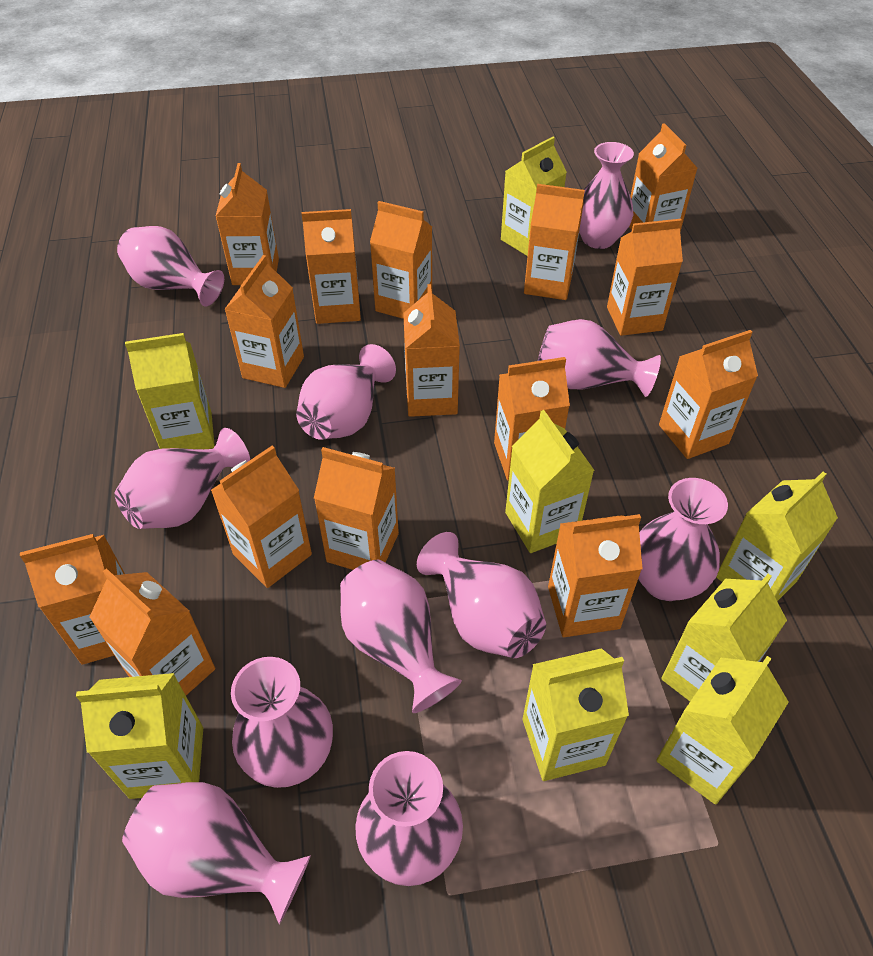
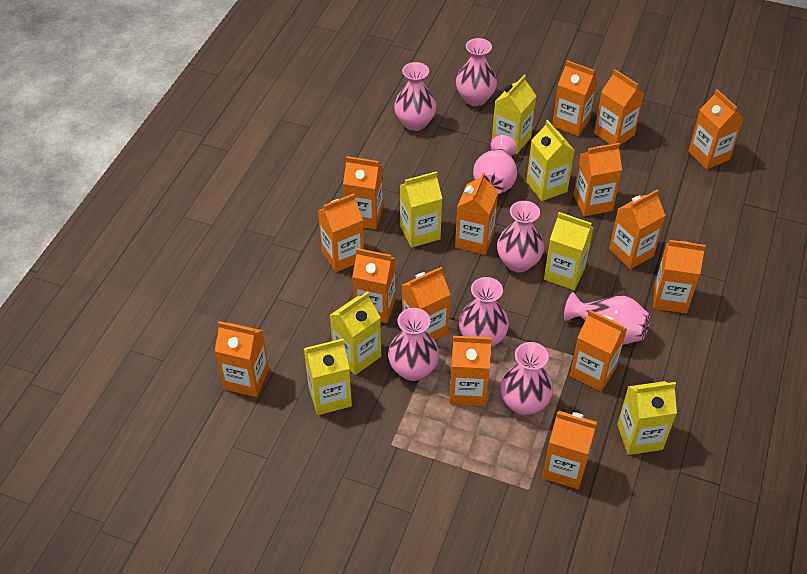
pink vase: 11 -> 8
yellow carton: 8 -> 7

